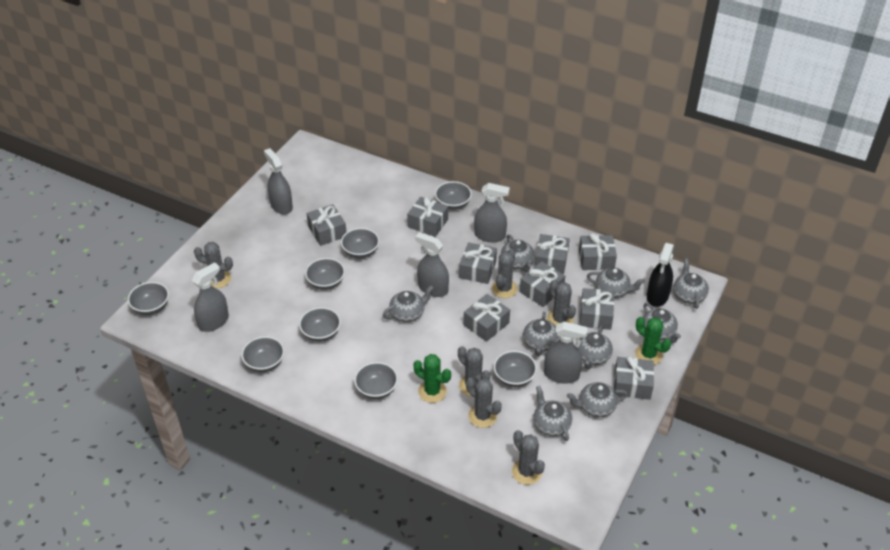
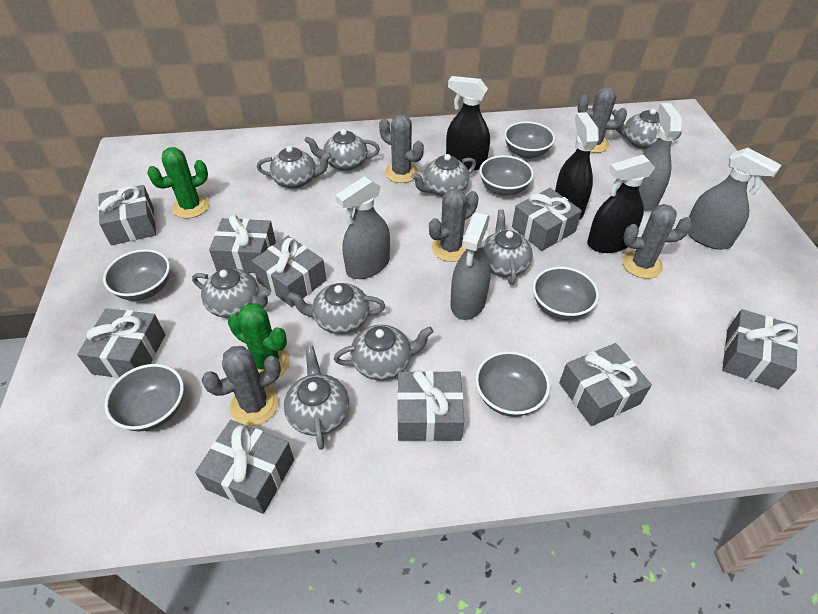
black spray bottle: 1 -> 3
grey bowl: 8 -> 6
grey cactus: 6 -> 5
grey spray bottle: 5 -> 4

